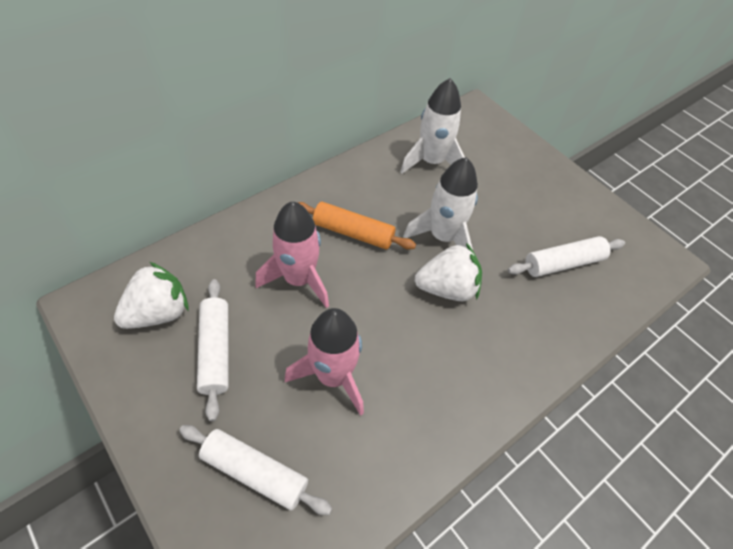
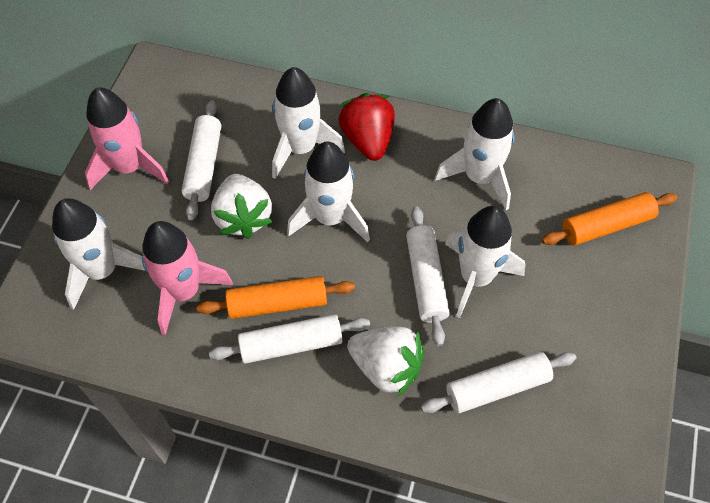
orange rolling pin: 1 -> 2
red strawberry: 0 -> 1
white rocket: 2 -> 5
white rolling pin: 3 -> 4

